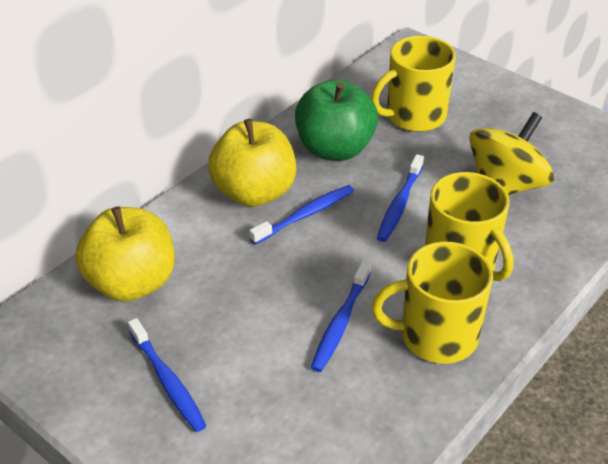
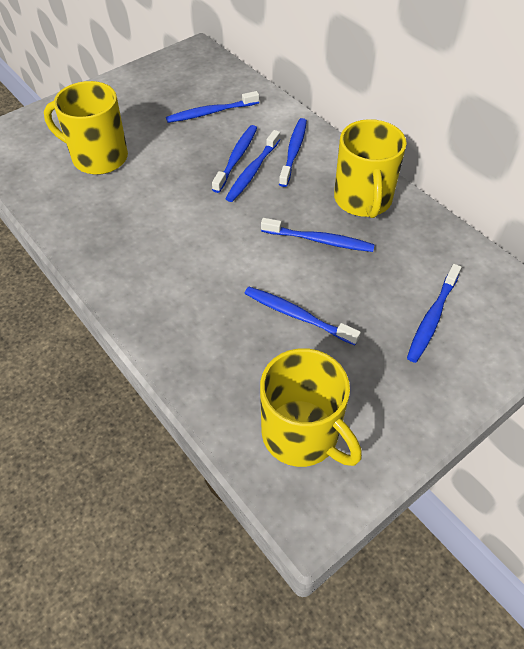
blue toothbrush: 4 -> 7
green apple: 1 -> 0
yellow apple: 2 -> 0
yellow spinning top: 1 -> 0

